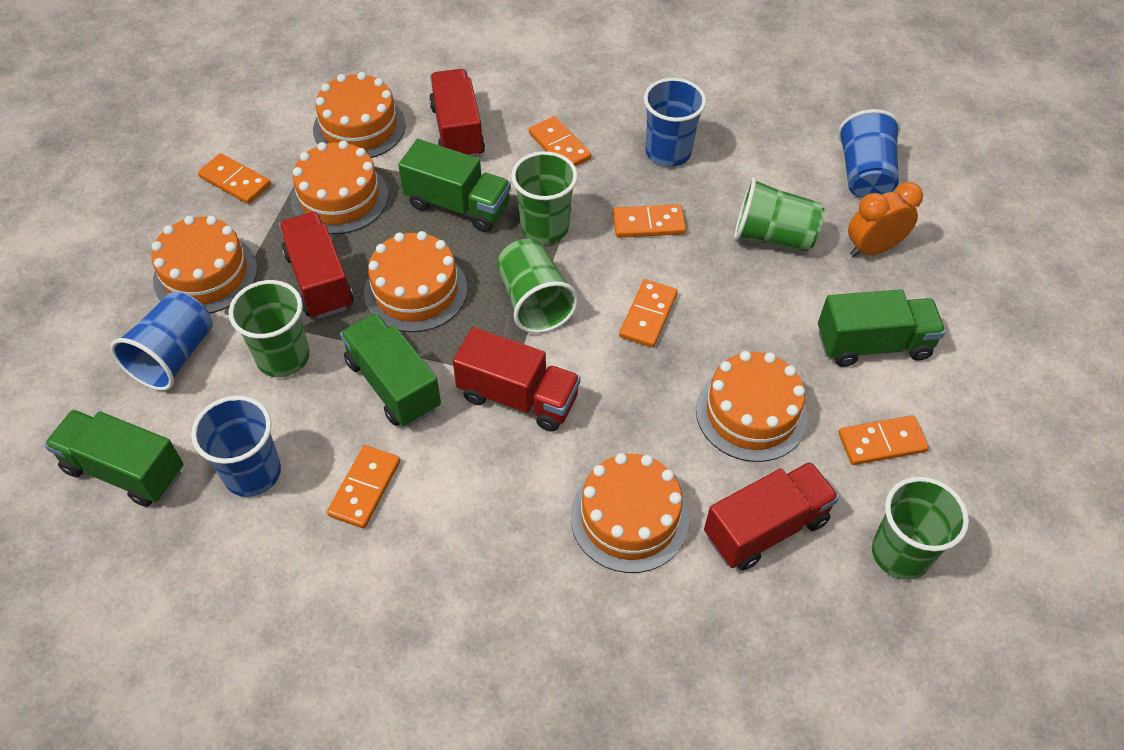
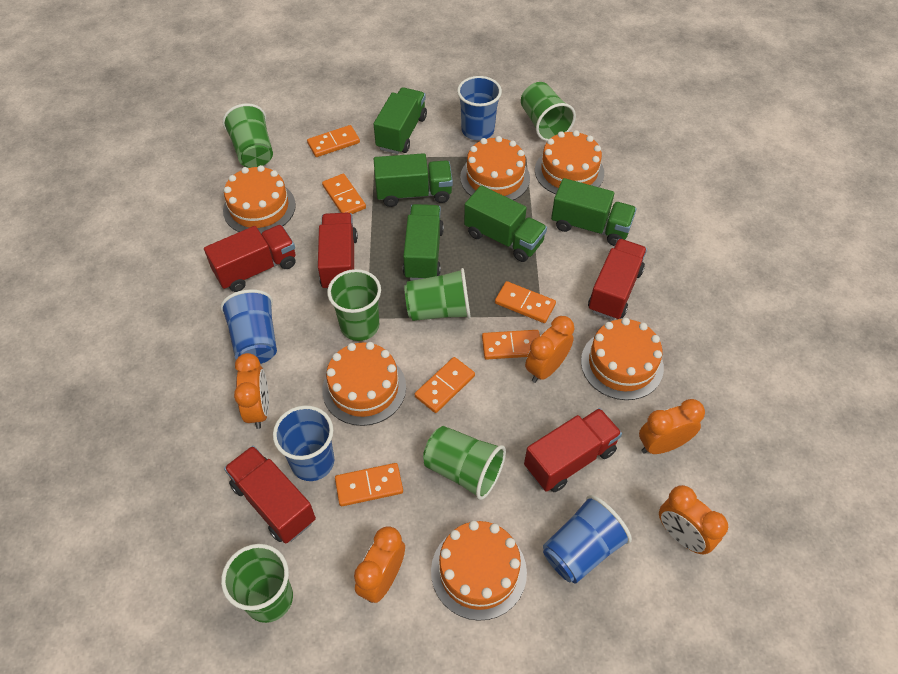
green cup: 5 -> 6
green truck: 4 -> 5
orange clock: 1 -> 5
red truck: 4 -> 5

